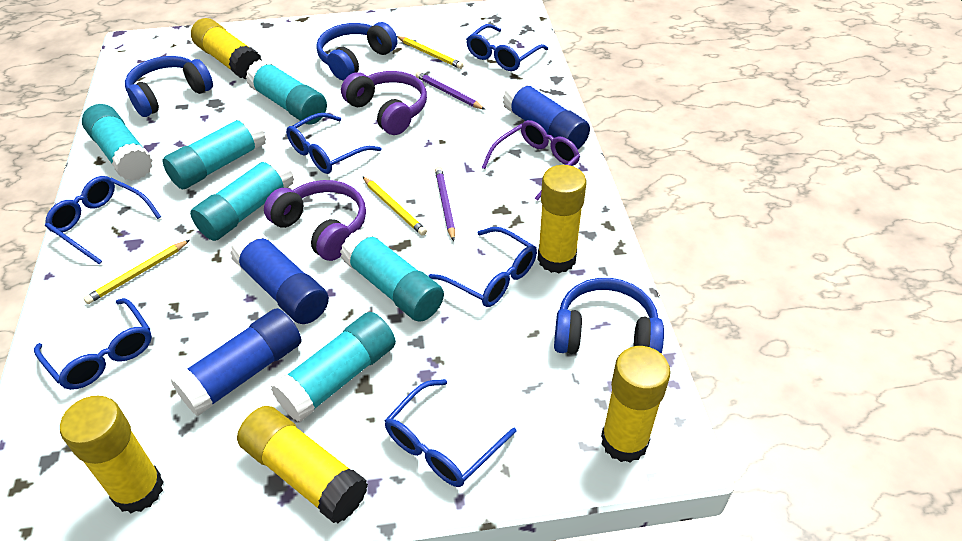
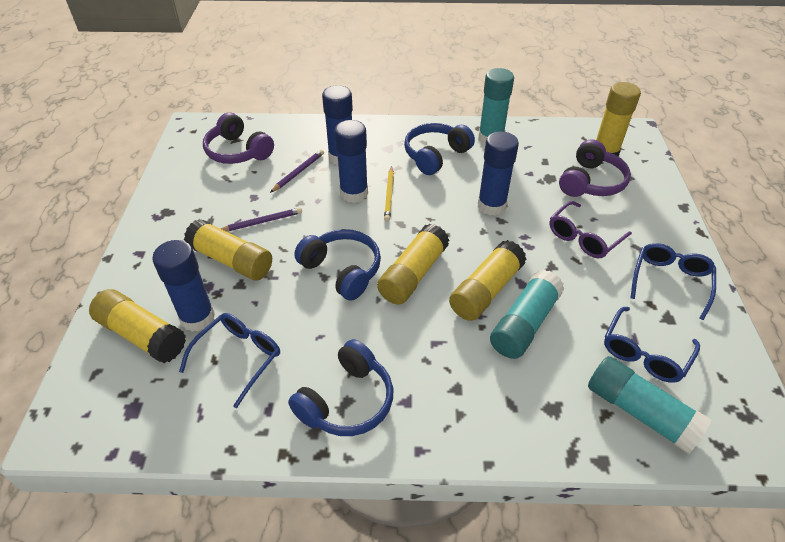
blue glasses: 6 -> 3
blue glue stick: 3 -> 4
turquoise glue stick: 6 -> 3
yellow pencil: 3 -> 1

